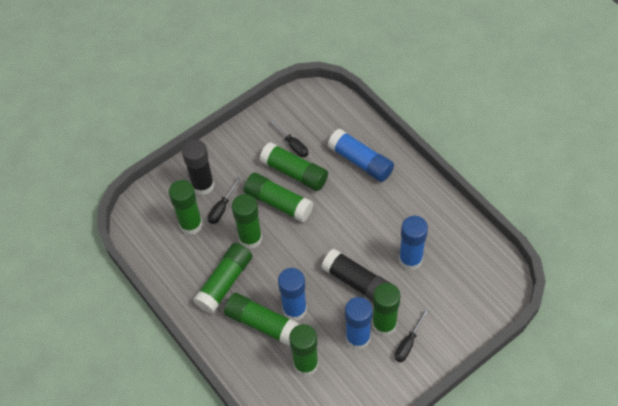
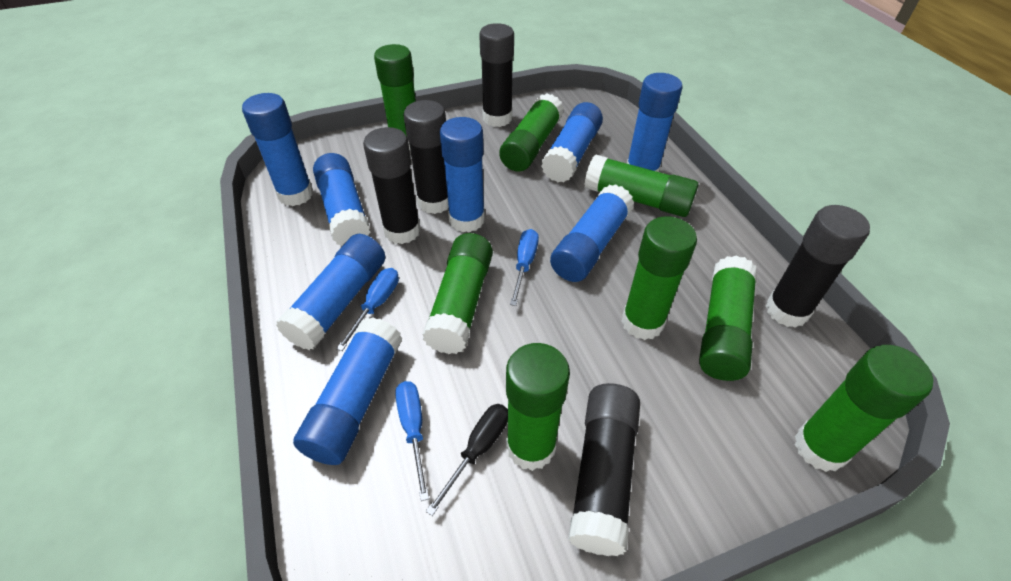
black glue stick: 2 -> 5
black screwdriver: 3 -> 1
blue glue stick: 4 -> 8
blue screwdriver: 0 -> 3

